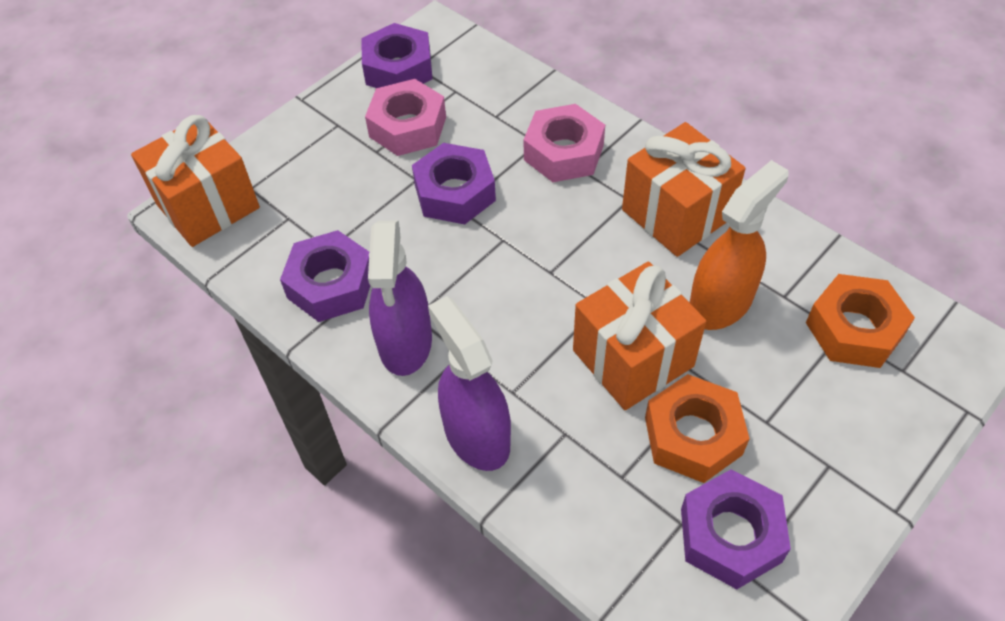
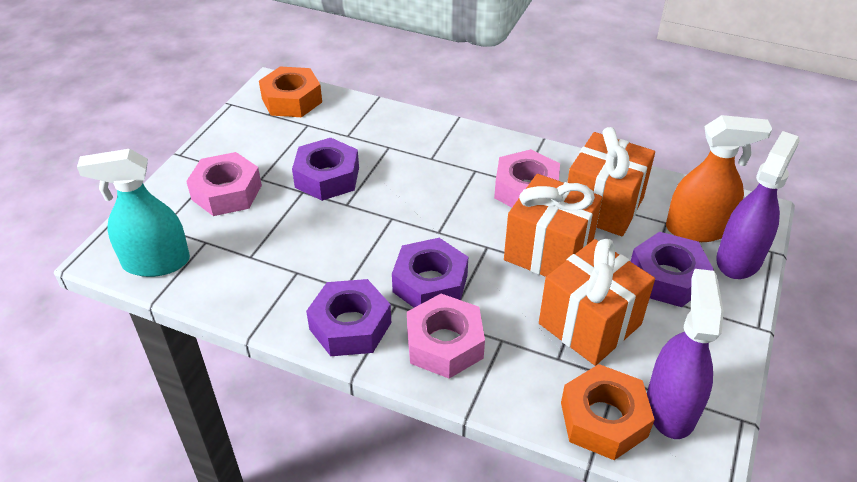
pink nut: 2 -> 3
turquoise spray bottle: 0 -> 1

